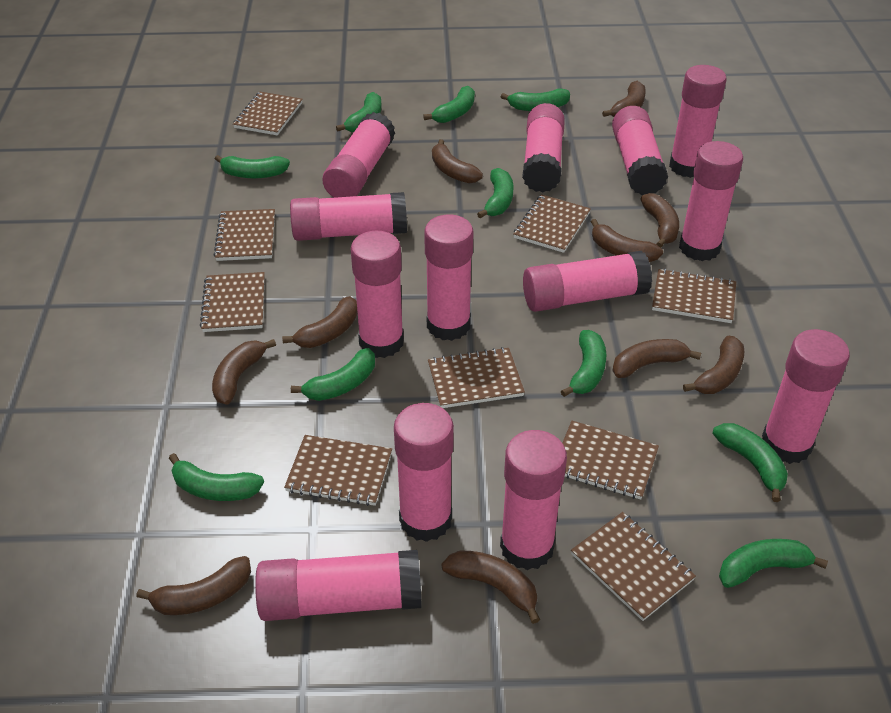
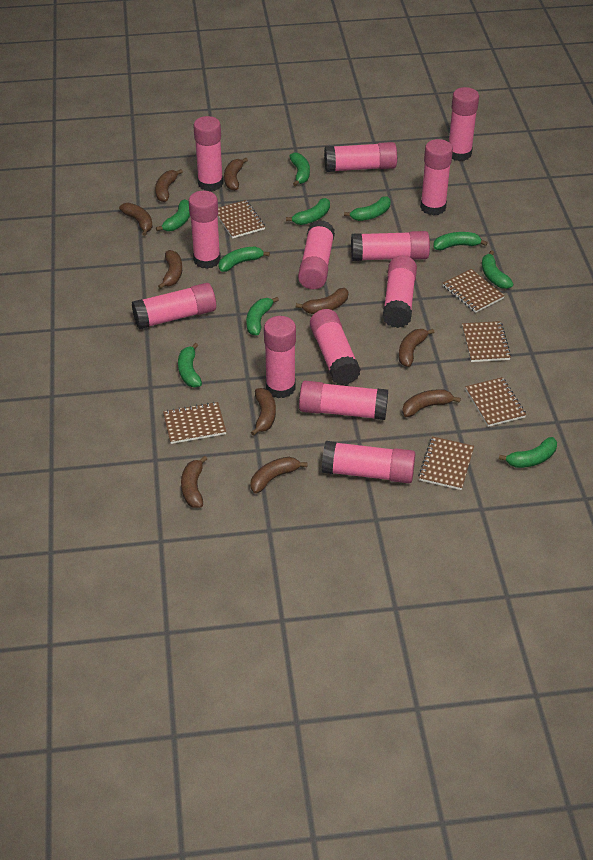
brown notebook: 9 -> 6

